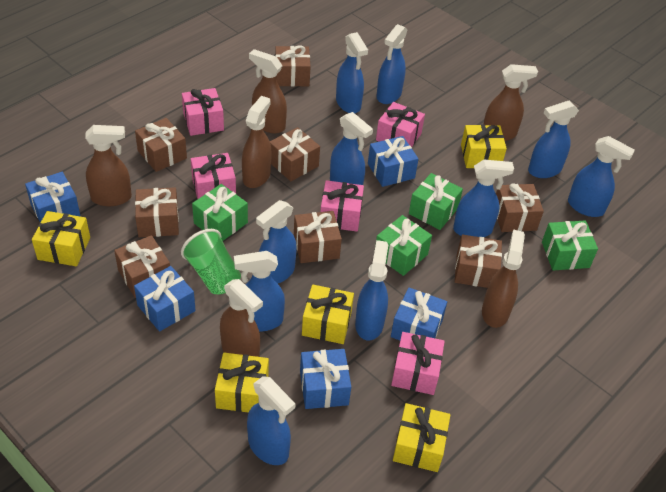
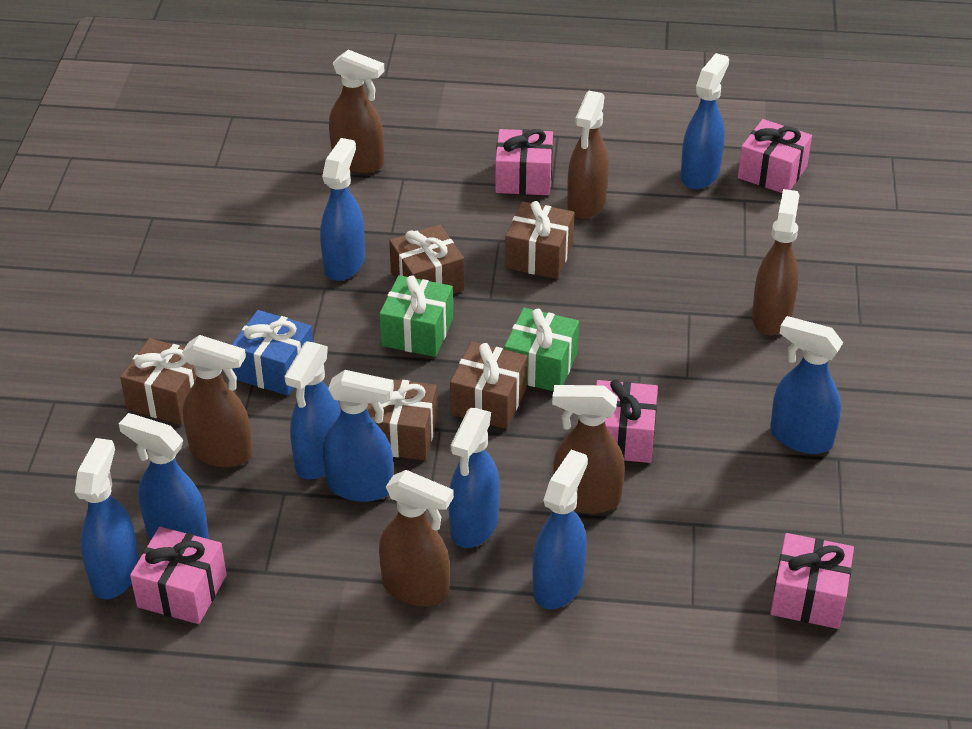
blue gift: 5 -> 1
blue spray bottle: 10 -> 9
brown gift: 8 -> 5
green cup: 1 -> 0
green gift: 4 -> 2
yellow gift: 5 -> 0

